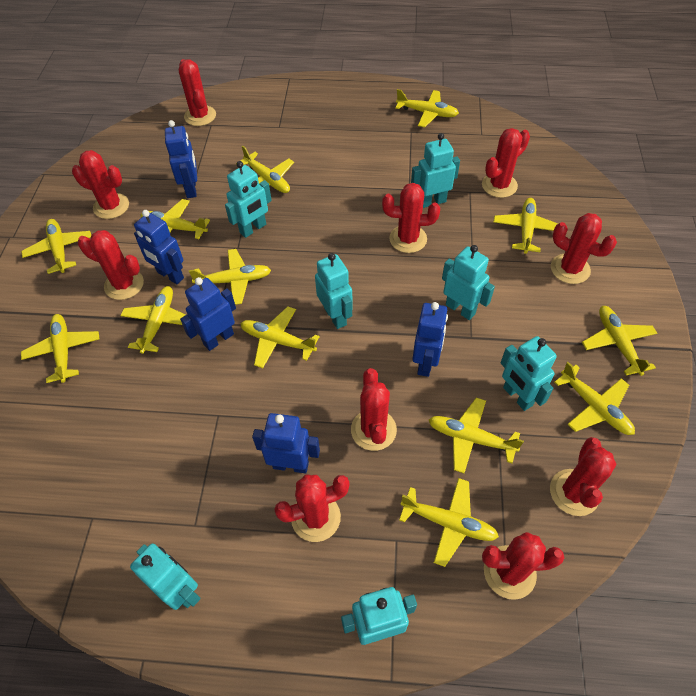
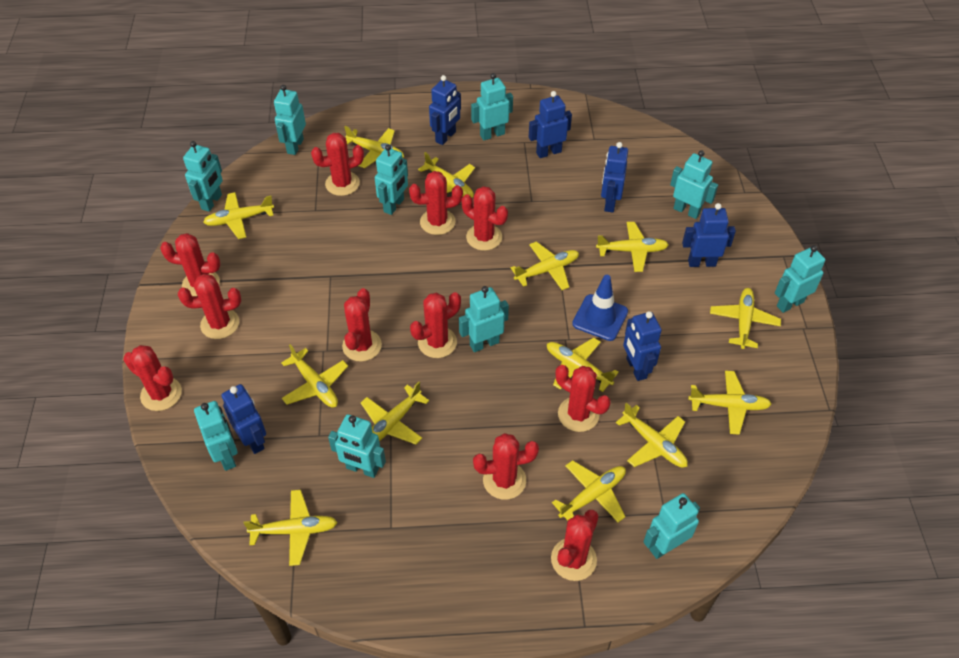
blue robot: 5 -> 6
blue traffic cone: 0 -> 1
red cactus: 10 -> 11
turquoise robot: 7 -> 10

